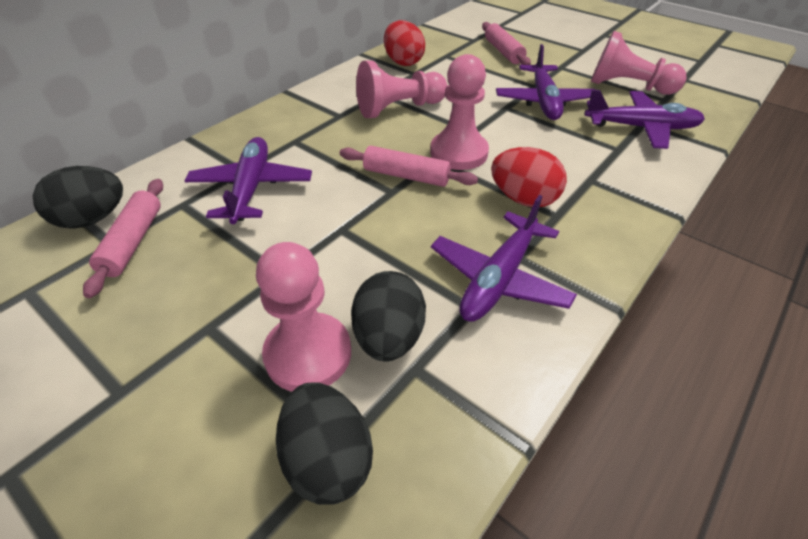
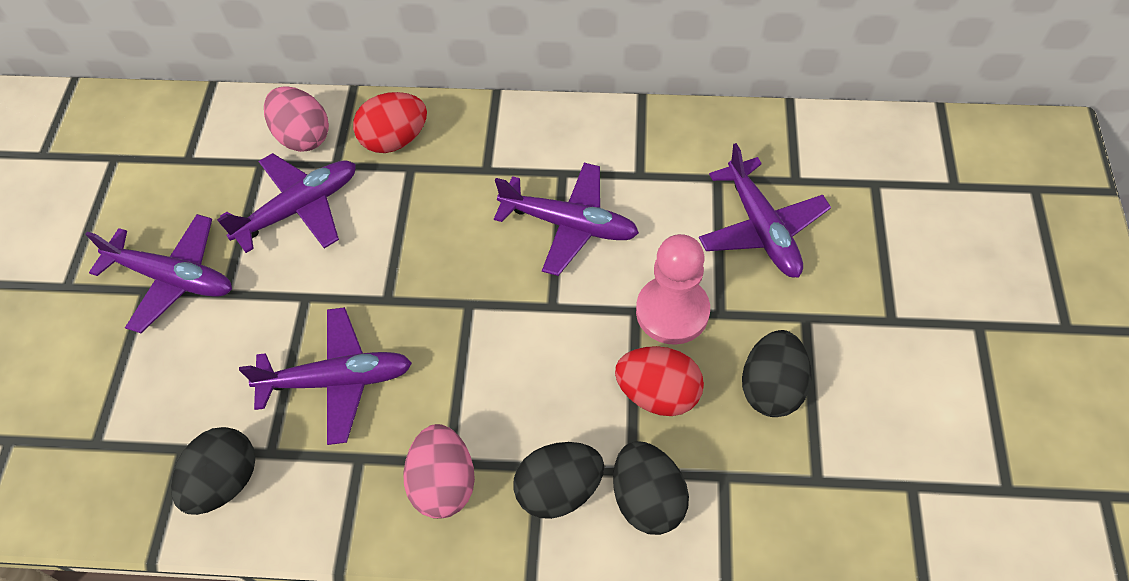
black egg: 3 -> 4
pink egg: 0 -> 2
pink pawn: 4 -> 1
pink rolling pin: 3 -> 0
purple plane: 4 -> 5

